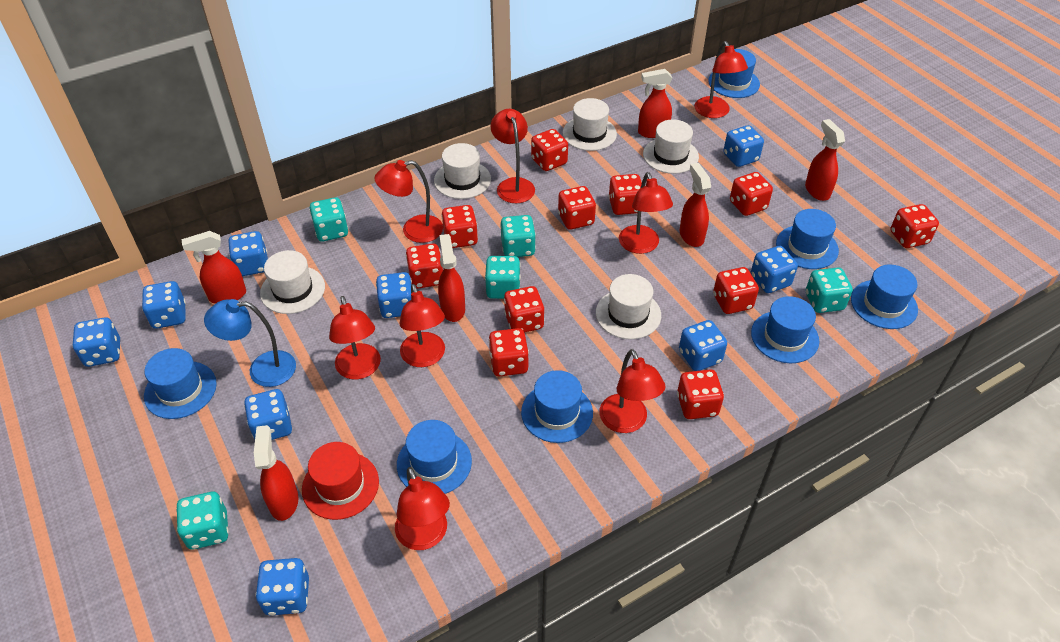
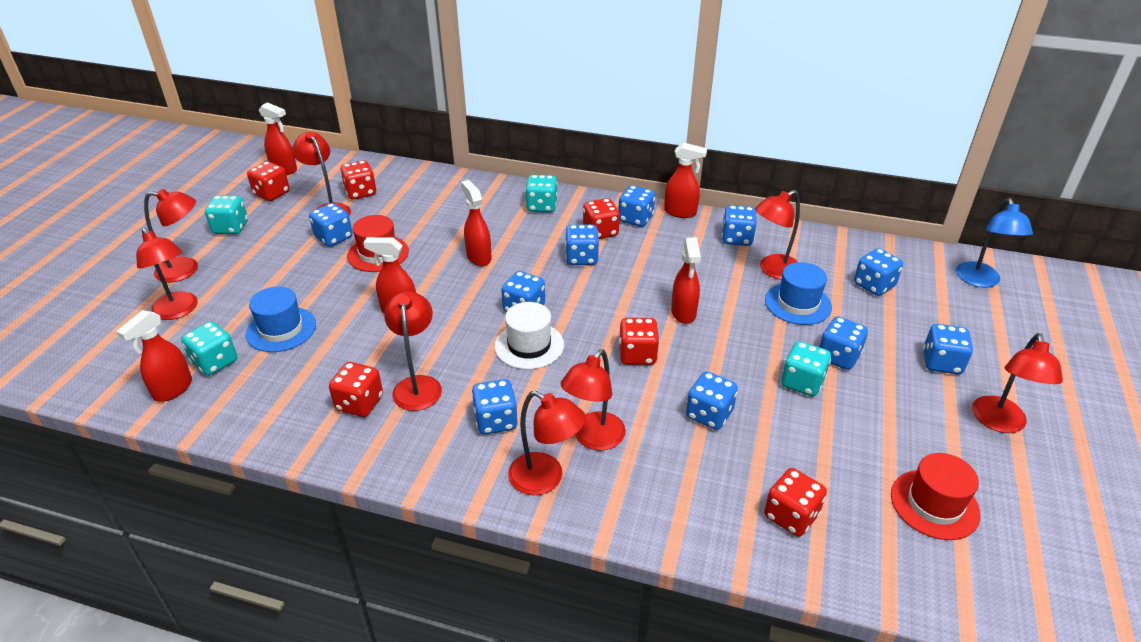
blue dice: 9 -> 10
blue hat: 7 -> 2
red dice: 11 -> 6
red hat: 1 -> 2
turquoise dice: 5 -> 4
white hat: 5 -> 1

